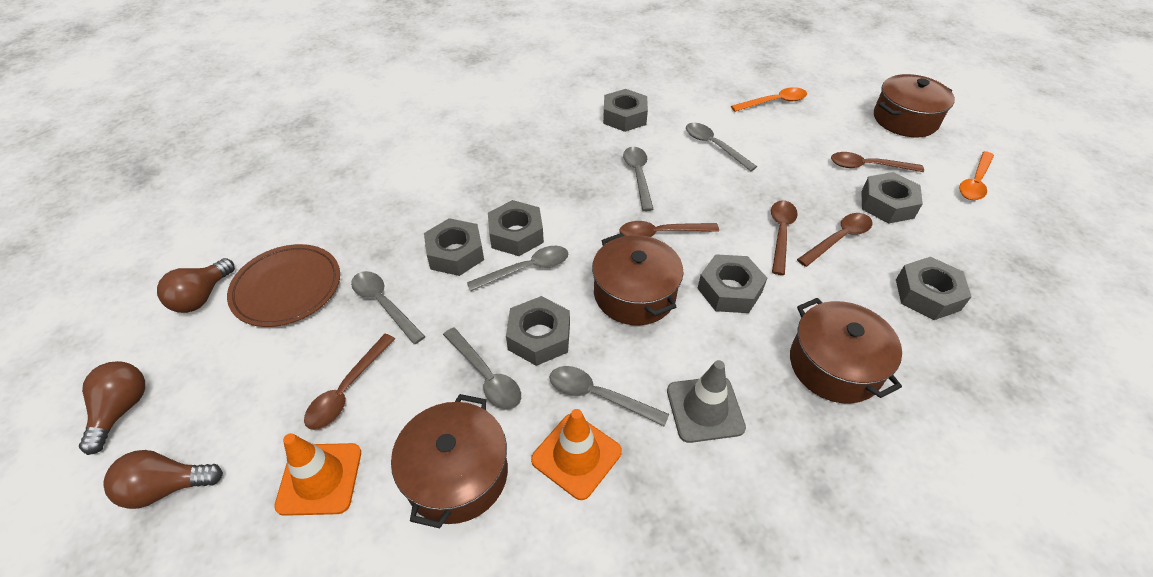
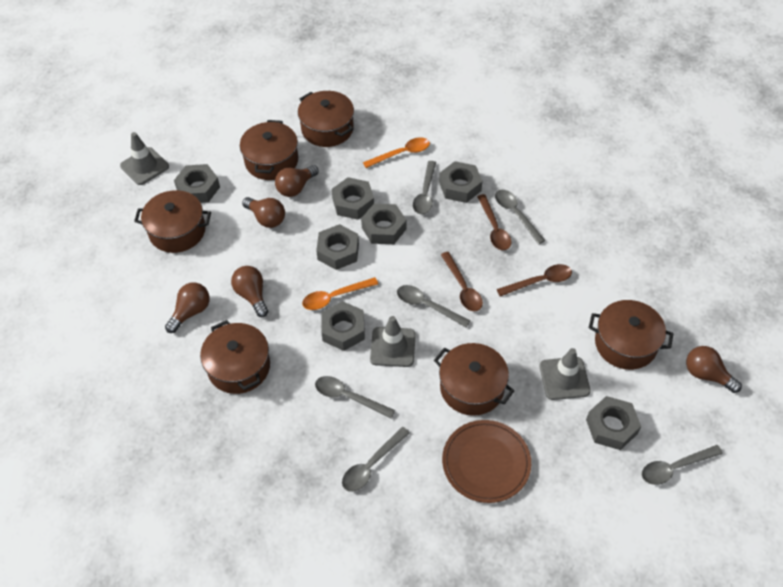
brown light bulb: 3 -> 5
brown pot: 4 -> 6
brown spoon: 5 -> 3
grey traffic cone: 1 -> 3
orange traffic cone: 2 -> 0

